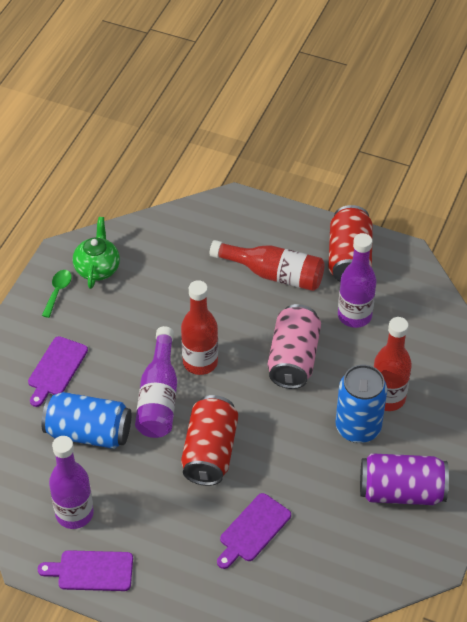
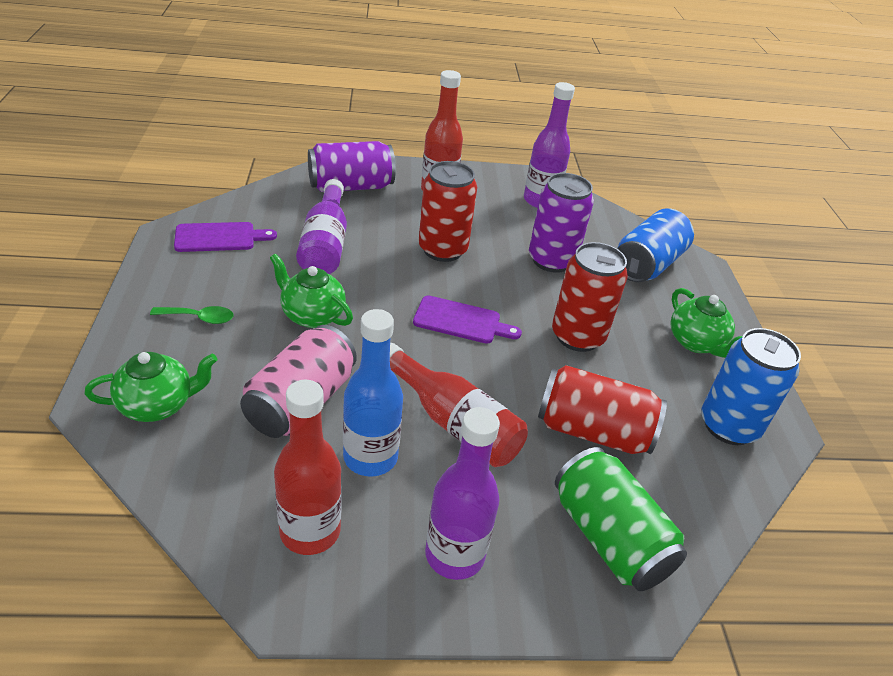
blue bottle: 0 -> 1
green can: 0 -> 1
green teapot: 1 -> 3
purple can: 1 -> 2
purple cutting board: 3 -> 2
red can: 2 -> 3

